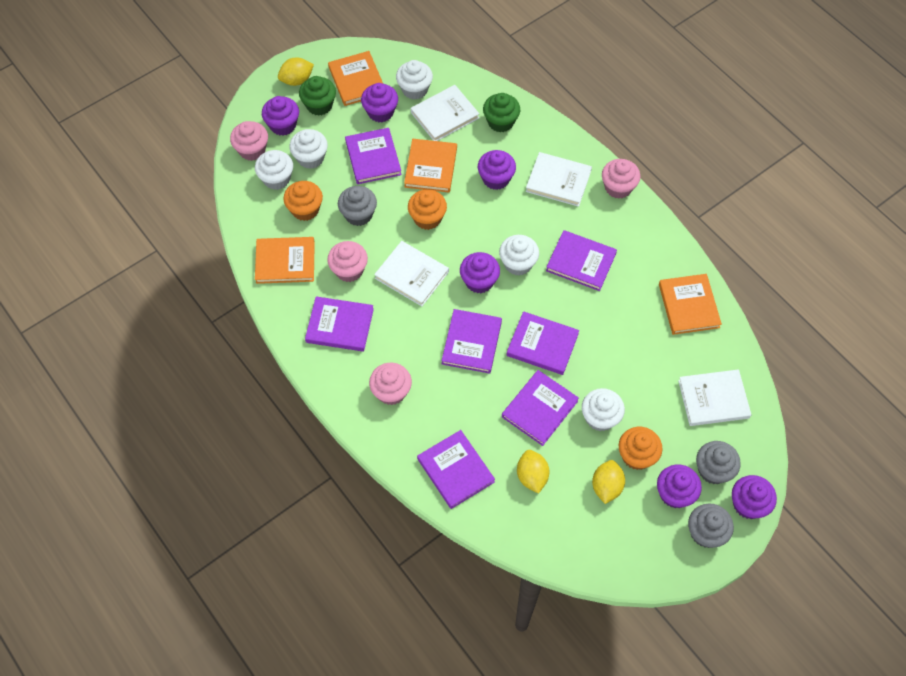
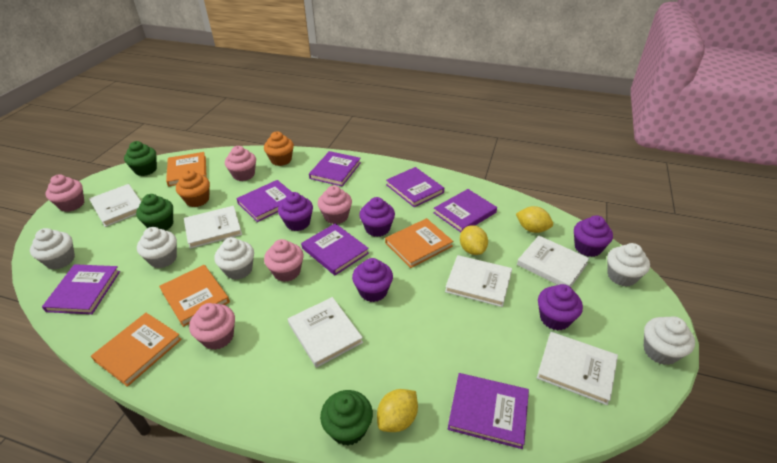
green cupcake: 2 -> 3
grey cupcake: 3 -> 0
orange cupcake: 3 -> 2
pink cupcake: 4 -> 5
purple cupcake: 6 -> 5
white book: 4 -> 6

